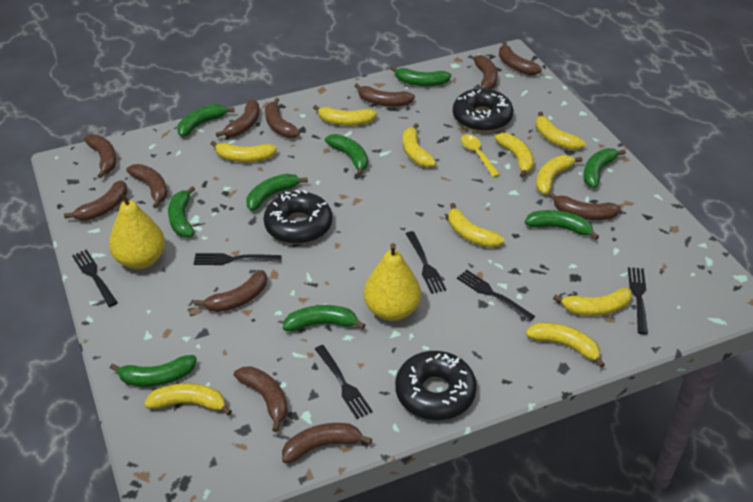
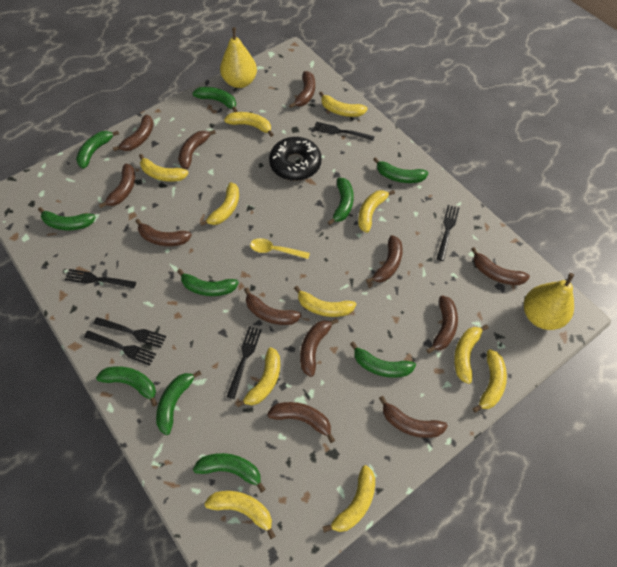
black donut: 3 -> 1
green banana: 9 -> 10
yellow banana: 10 -> 11

